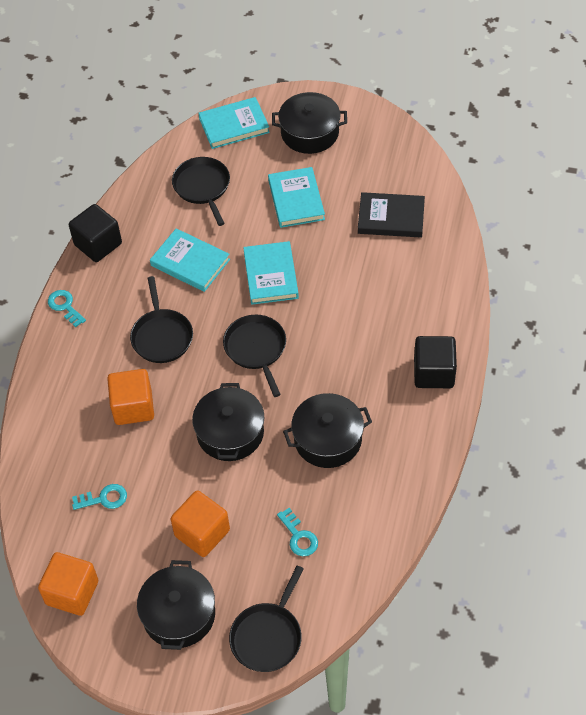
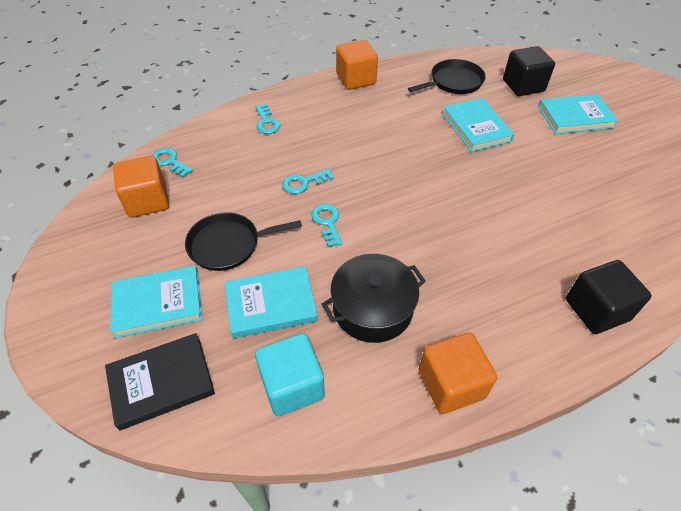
black pan: 4 -> 2
black pot: 4 -> 1
turquoise cube: 0 -> 1
turquoise key: 3 -> 4

